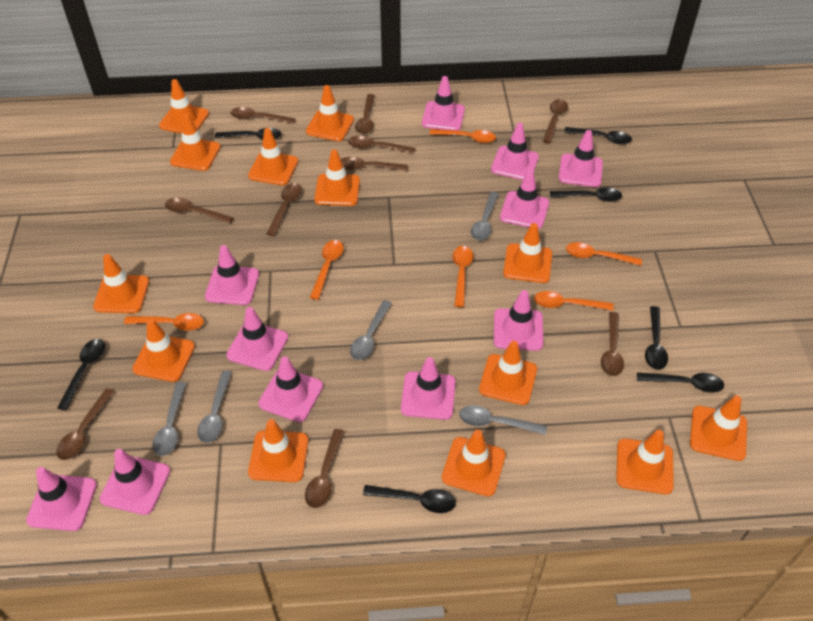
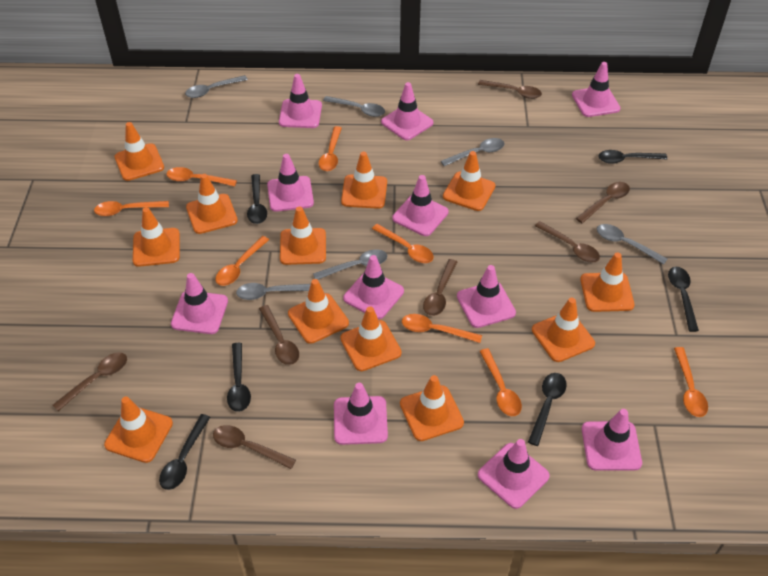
black spoon: 7 -> 6
brown spoon: 10 -> 7
grey spoon: 5 -> 6
orange spoon: 6 -> 8
orange traffic cone: 13 -> 12

